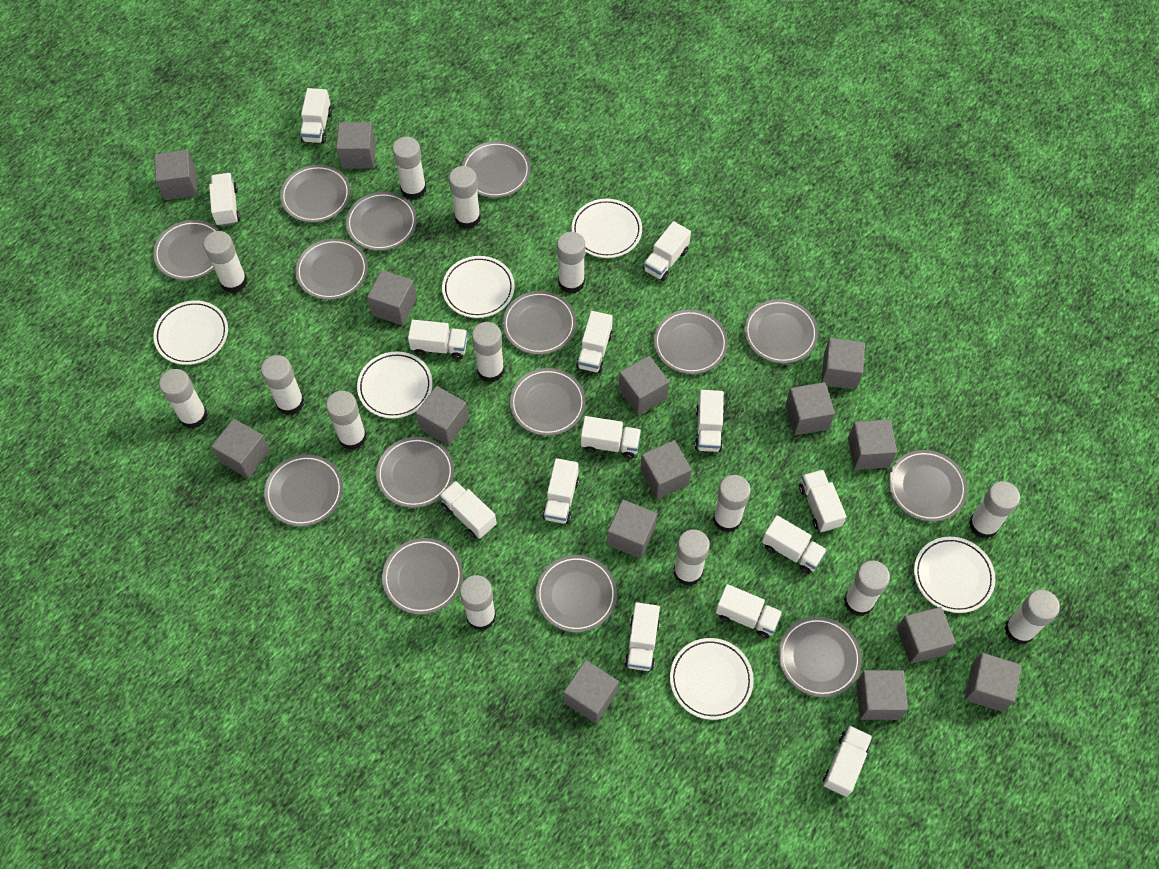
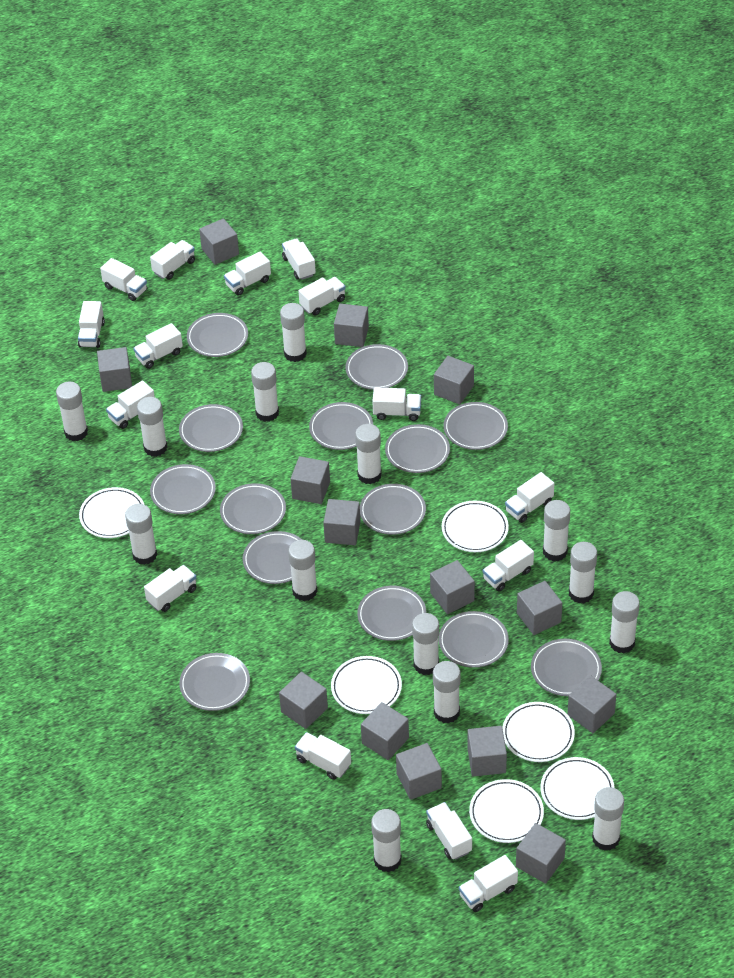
grey cube: 15 -> 14
grey plate: 15 -> 14
white truck: 14 -> 15

